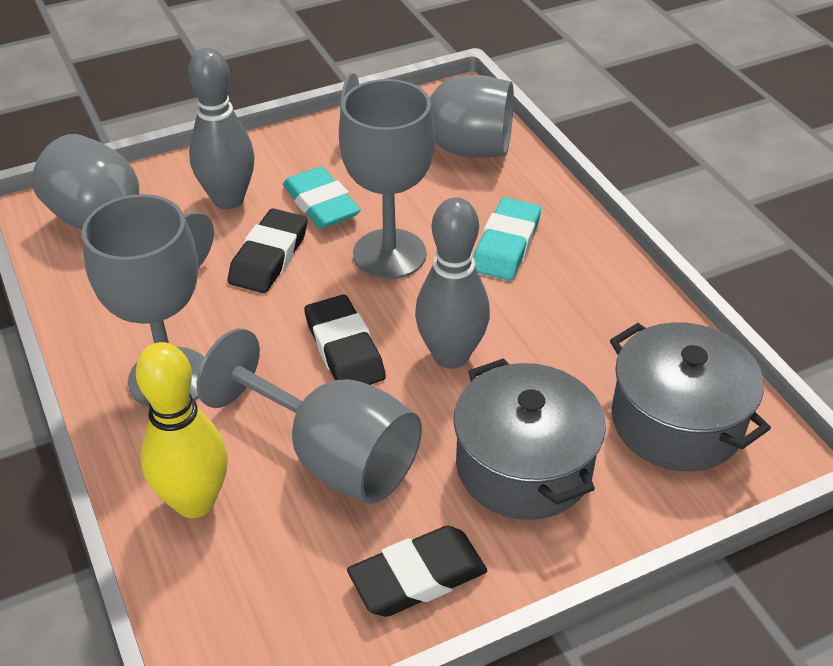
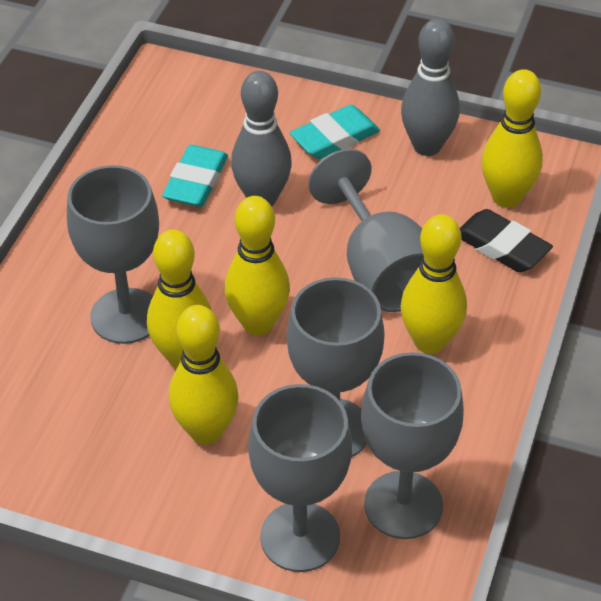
black eraser: 3 -> 1
grey pot: 2 -> 0
yellow bowling pin: 1 -> 5

